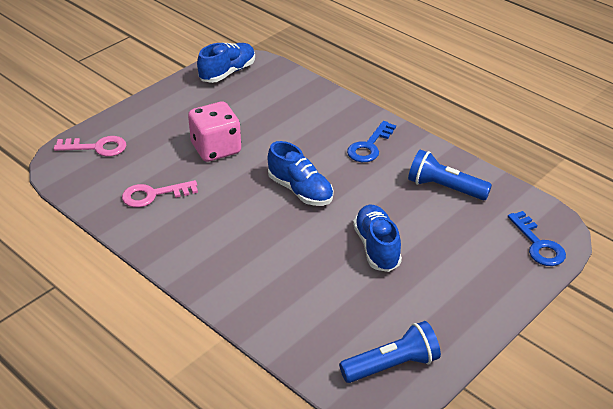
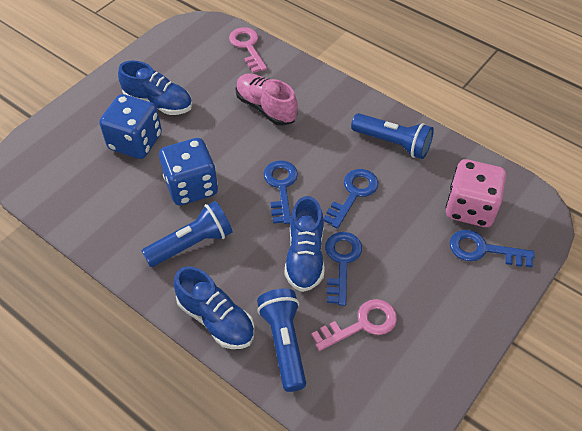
blue dice: 0 -> 2
blue flashlight: 2 -> 3
blue key: 2 -> 4
pink shoe: 0 -> 1

